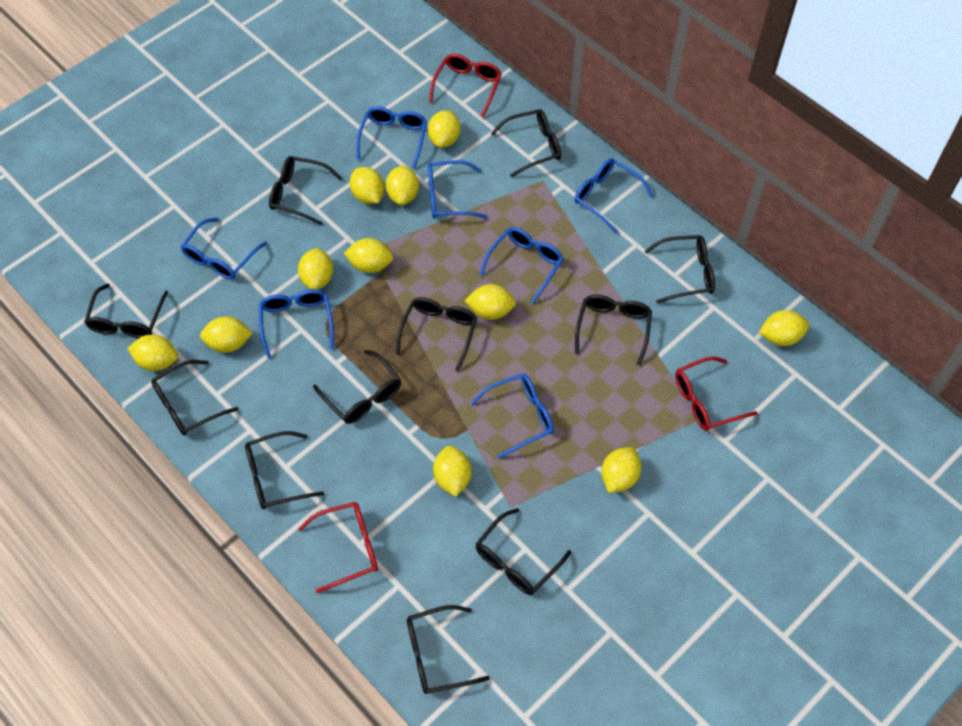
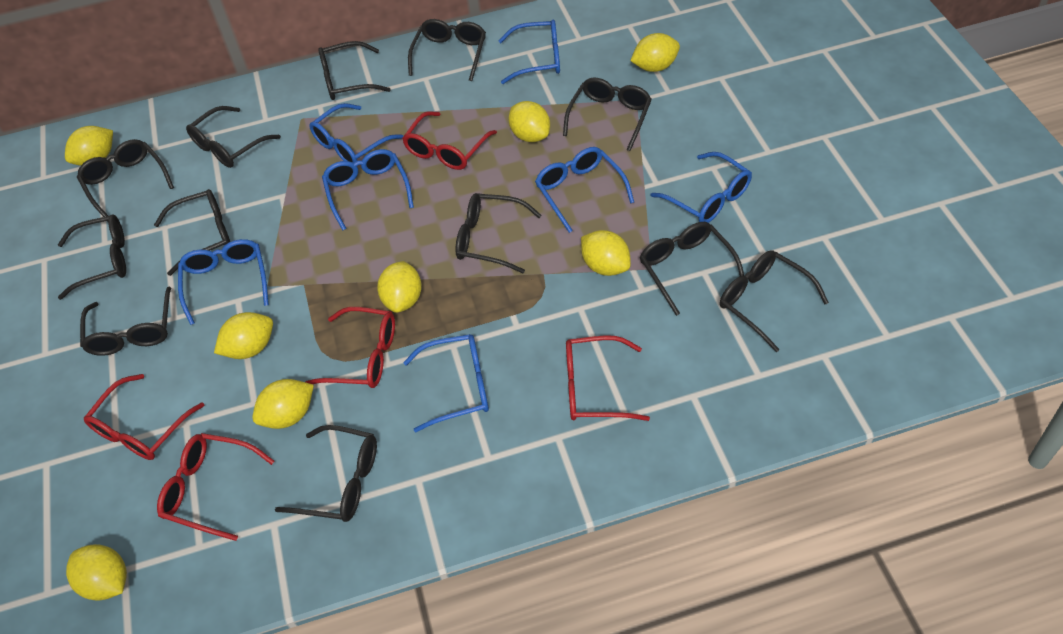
black glasses: 11 -> 12
red glasses: 3 -> 5
yellow lemon: 11 -> 8

